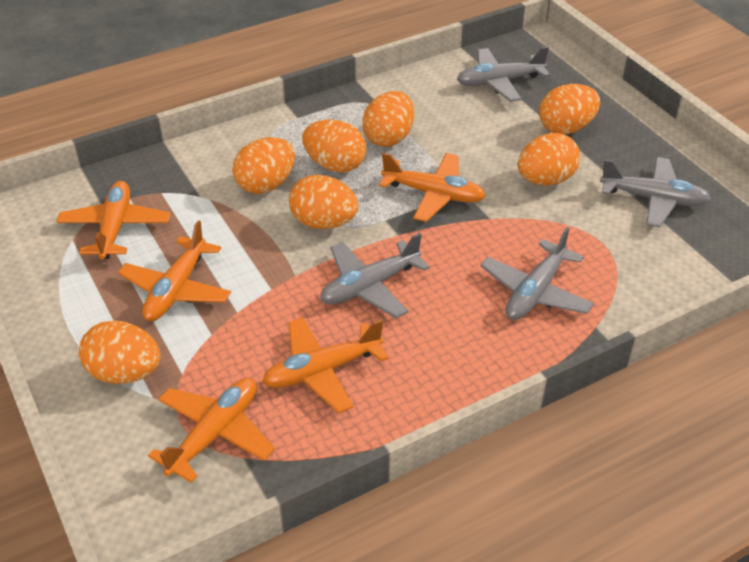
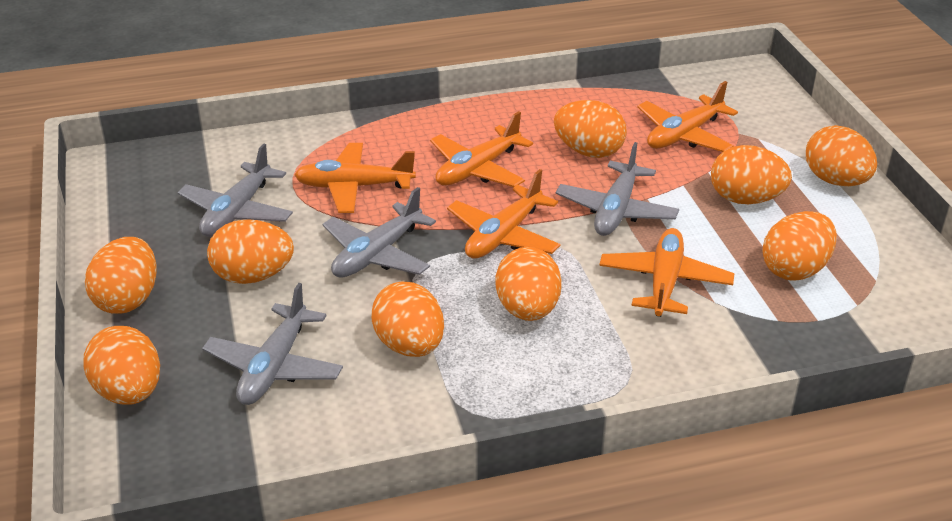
orange egg: 7 -> 9

